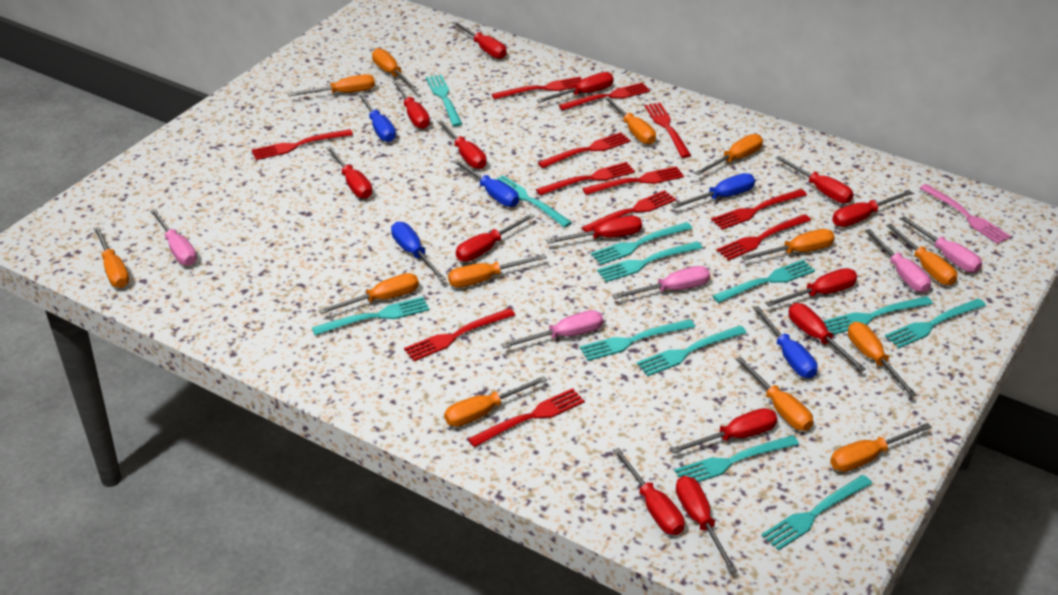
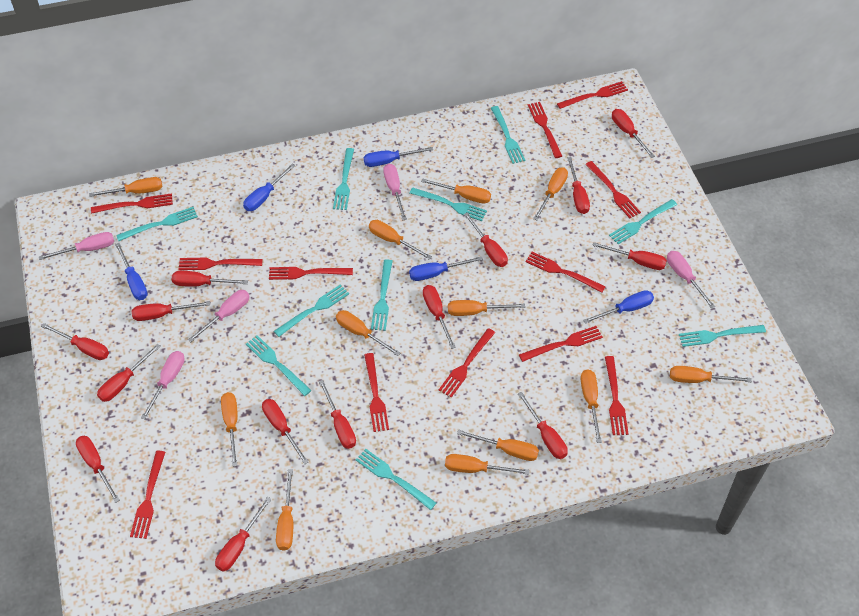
orange screwdriver: 13 -> 12
pink fork: 1 -> 0
turquoise fork: 12 -> 10

